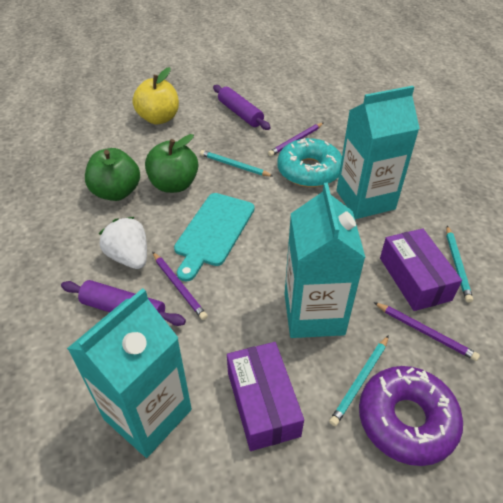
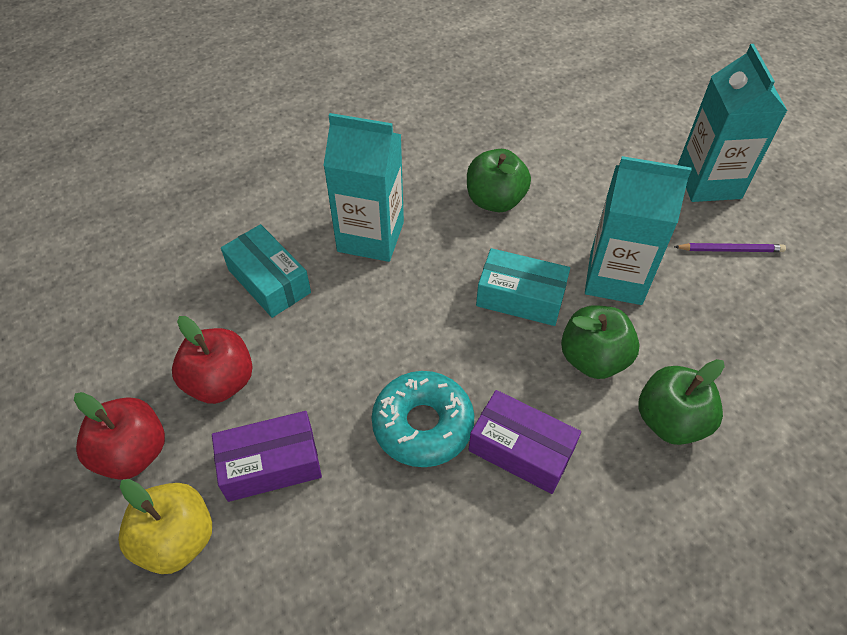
green apple: 2 -> 3
purple donut: 1 -> 0
purple pencil: 3 -> 1
purple rolling pin: 2 -> 0
red apple: 0 -> 2
turquoise box: 0 -> 2
turquoise cutting board: 1 -> 0
turquoise pencil: 3 -> 0
white strawberry: 1 -> 0

